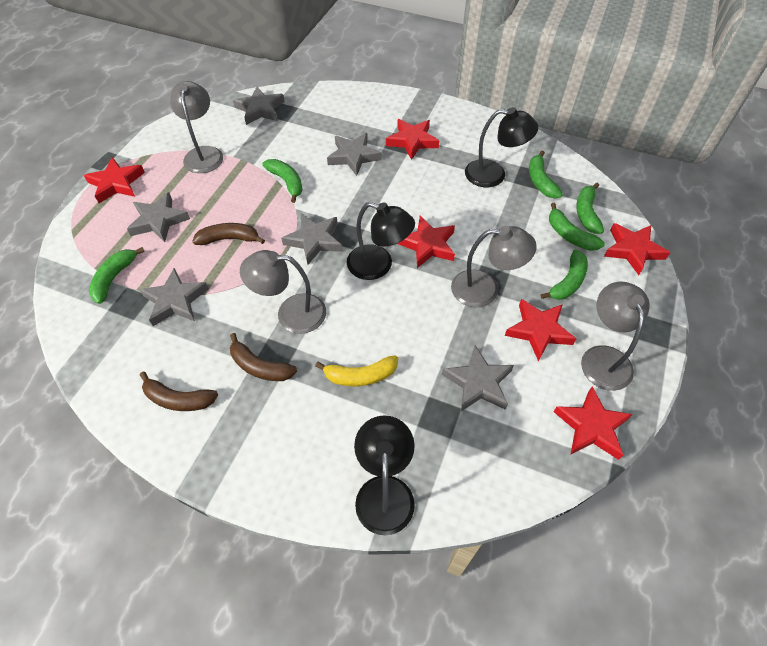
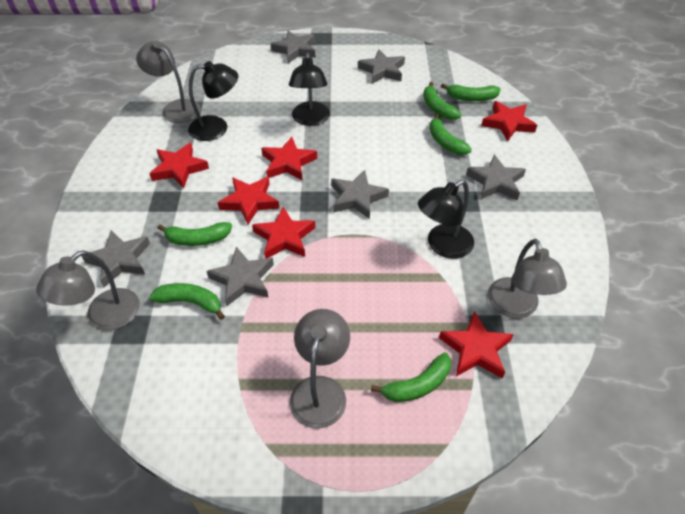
brown banana: 3 -> 0
yellow banana: 1 -> 0

